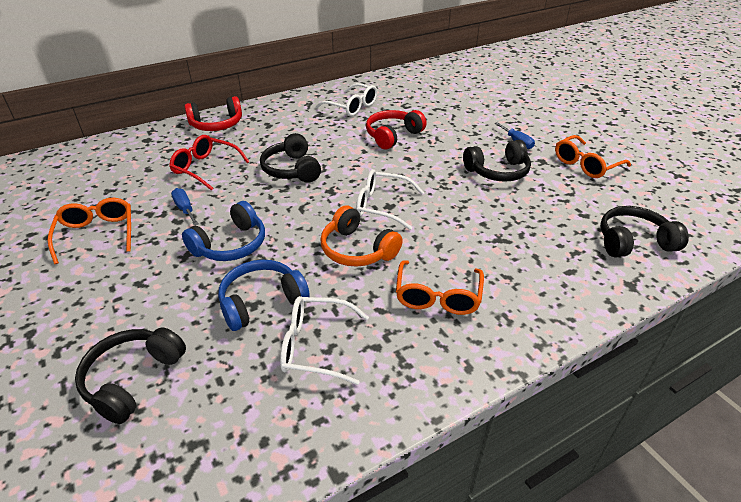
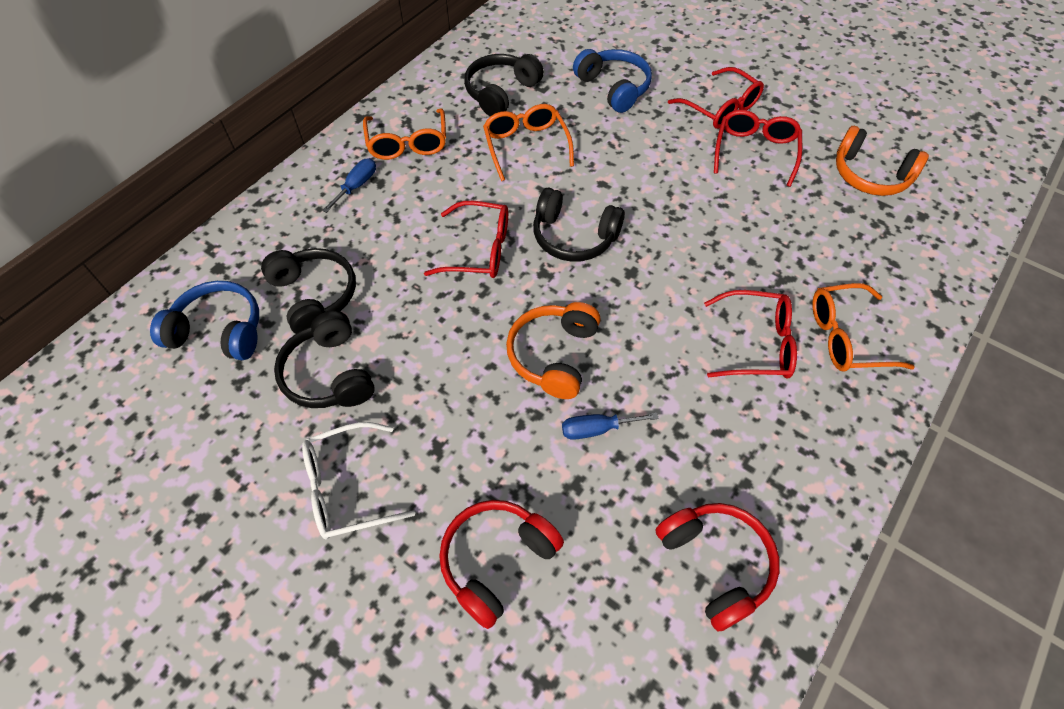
orange headphones: 1 -> 2
red glasses: 1 -> 4
white glasses: 3 -> 1

